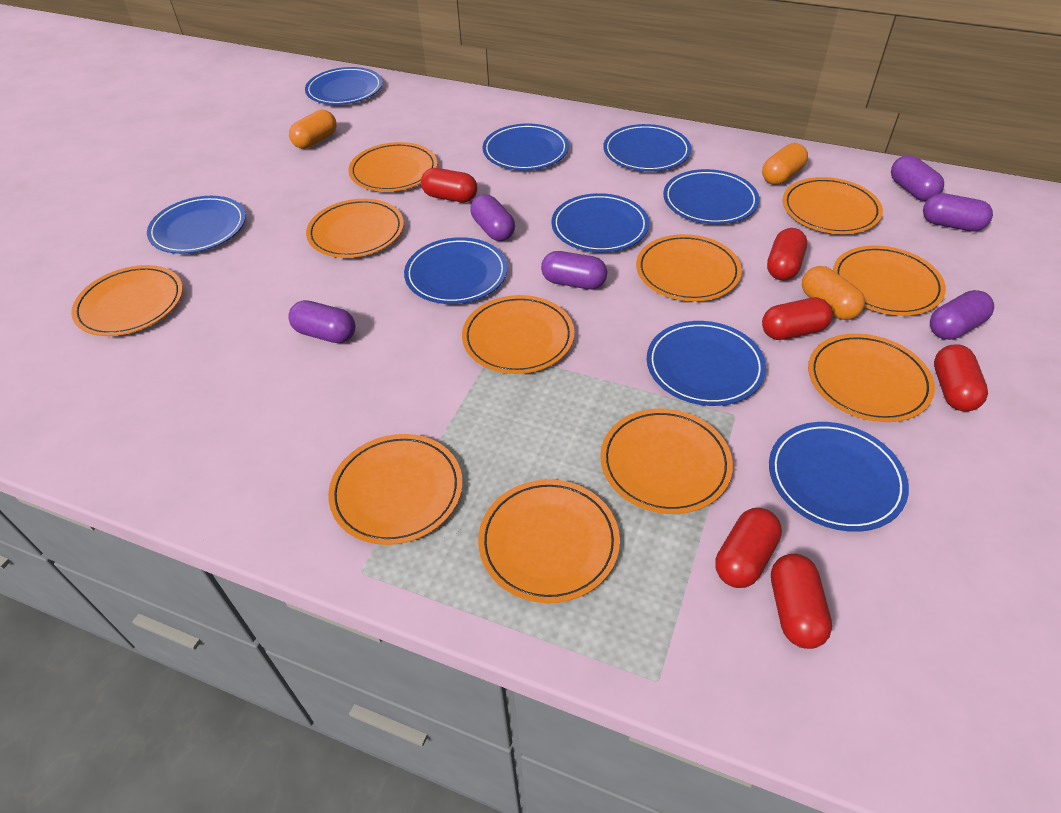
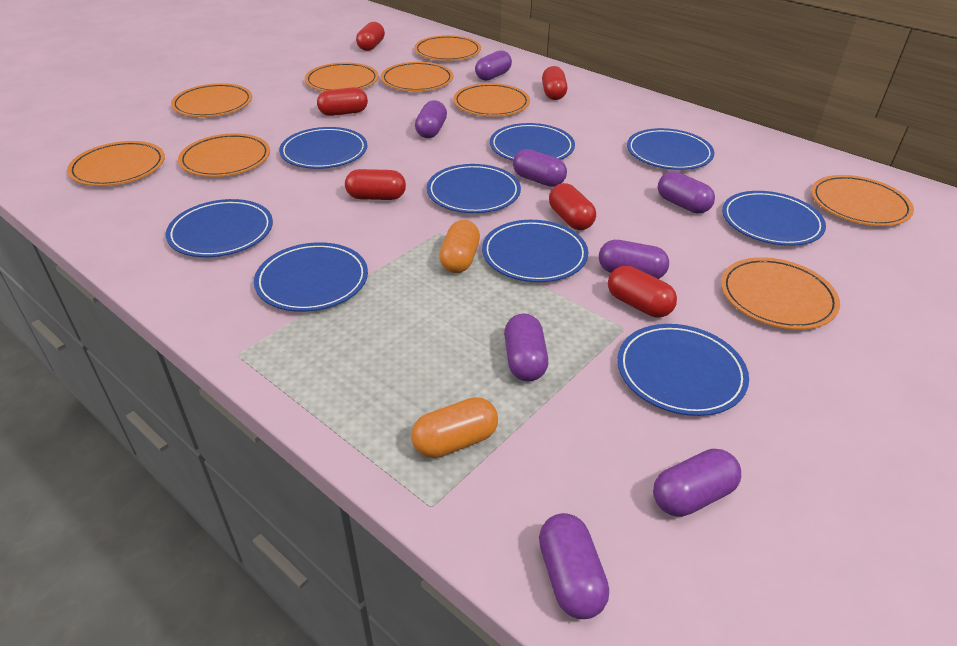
orange capsule: 3 -> 2
orange plate: 11 -> 9
purple capsule: 6 -> 8

